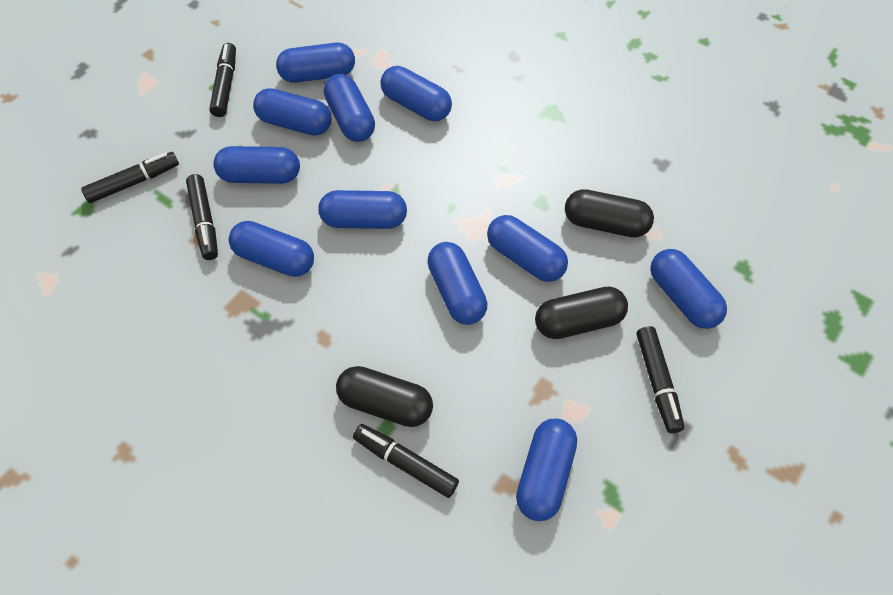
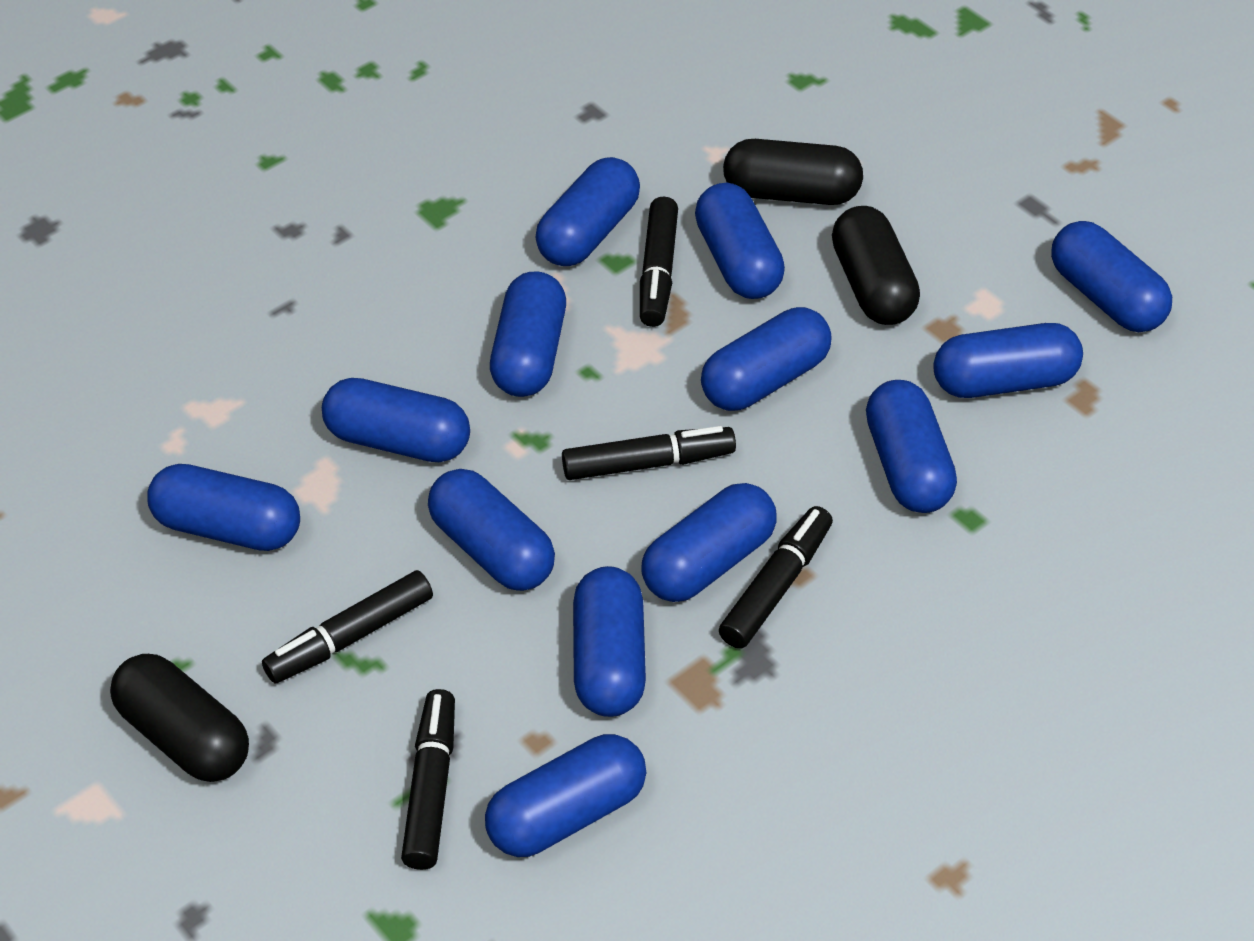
blue capsule: 11 -> 13

